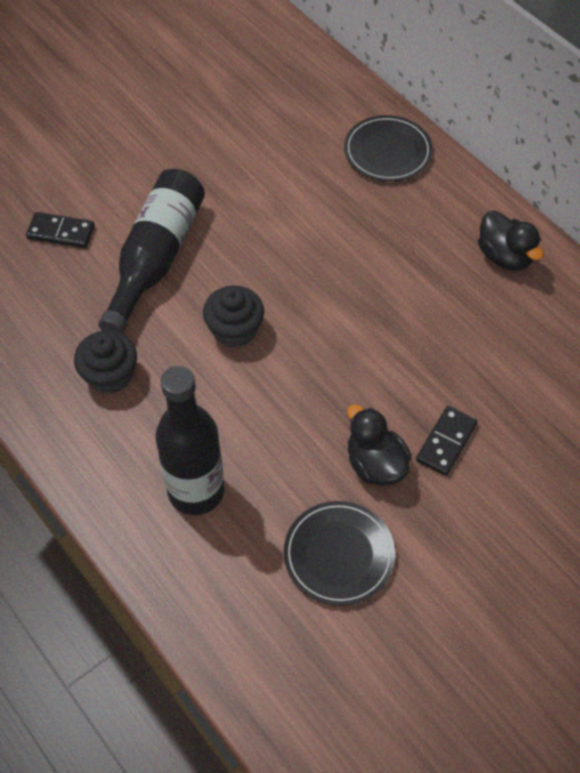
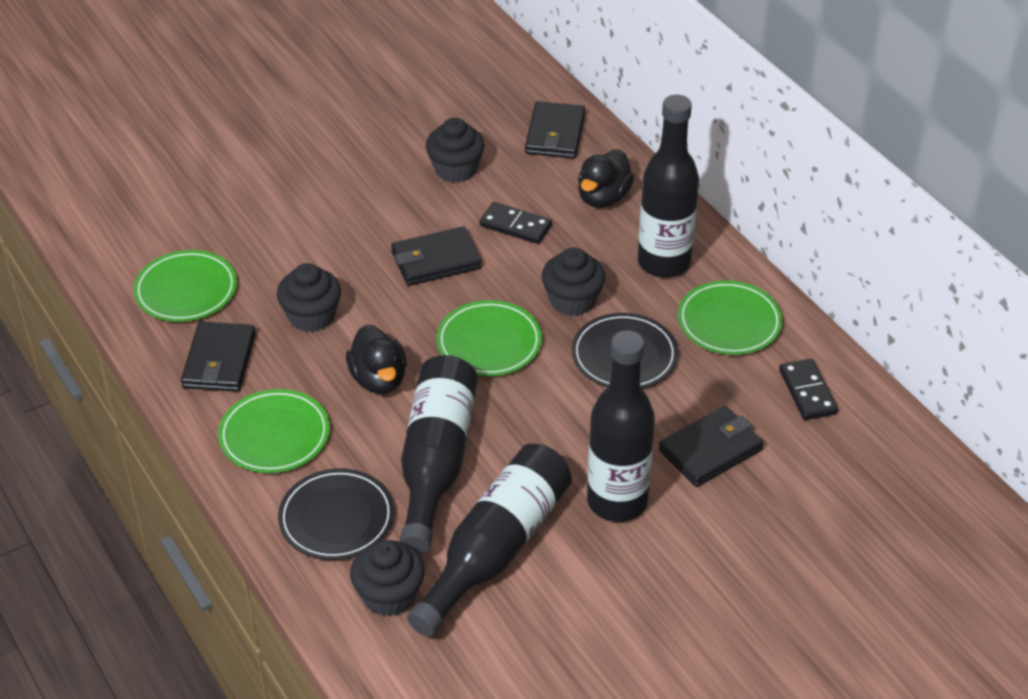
black bottle: 2 -> 4
black cupcake: 2 -> 4
black wallet: 0 -> 4
green plate: 0 -> 4

